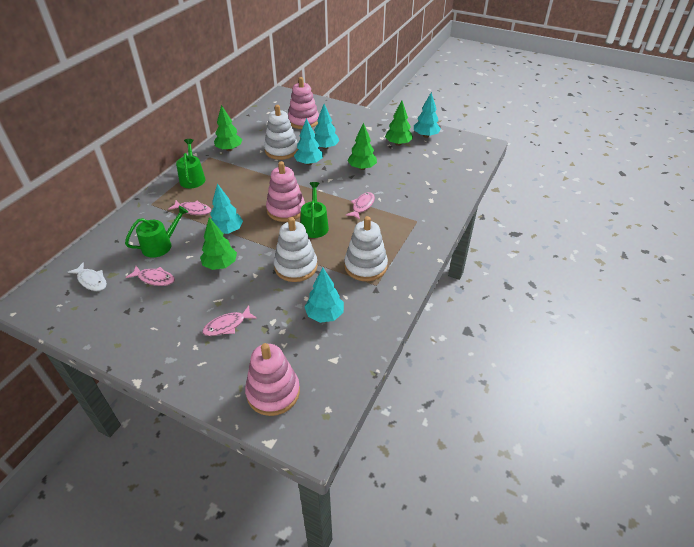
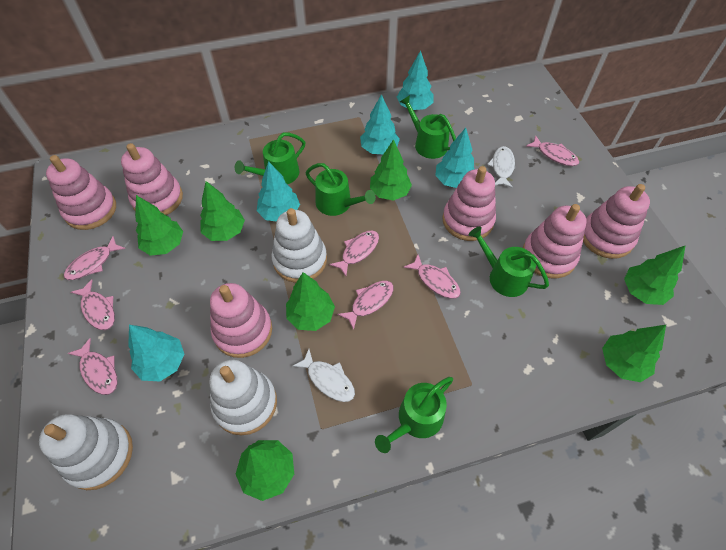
green tree: 4 -> 7
green watering can: 3 -> 5
pink fish: 4 -> 7
pink stacking toy: 3 -> 6
white fish: 1 -> 2

